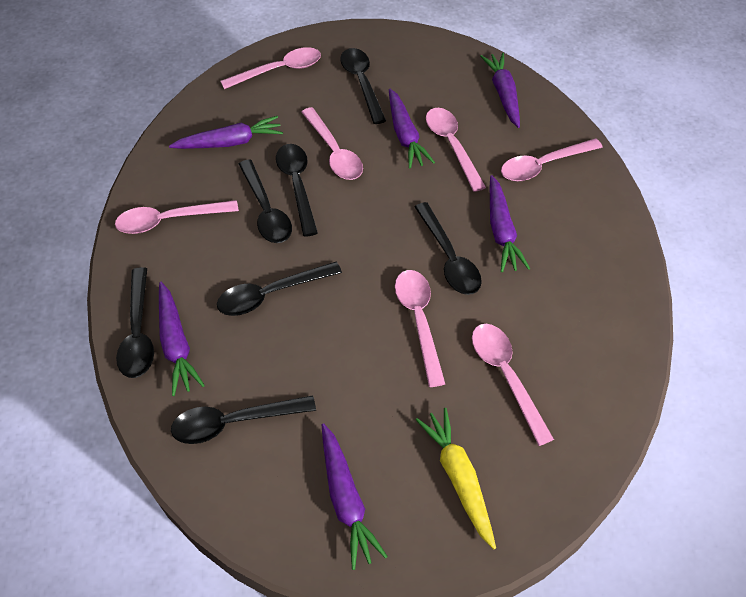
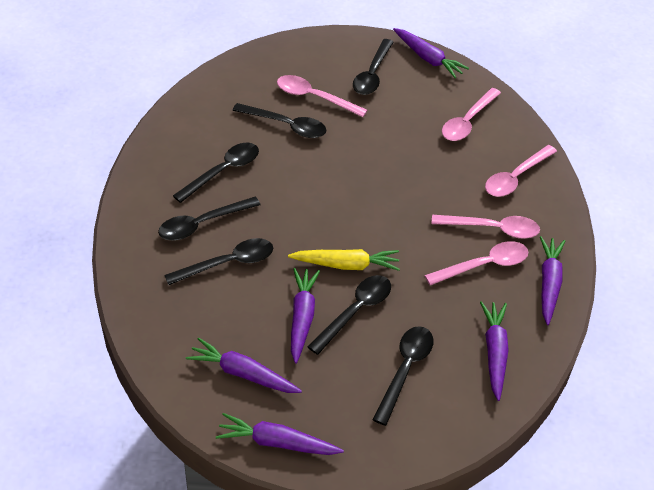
pink spoon: 7 -> 5

